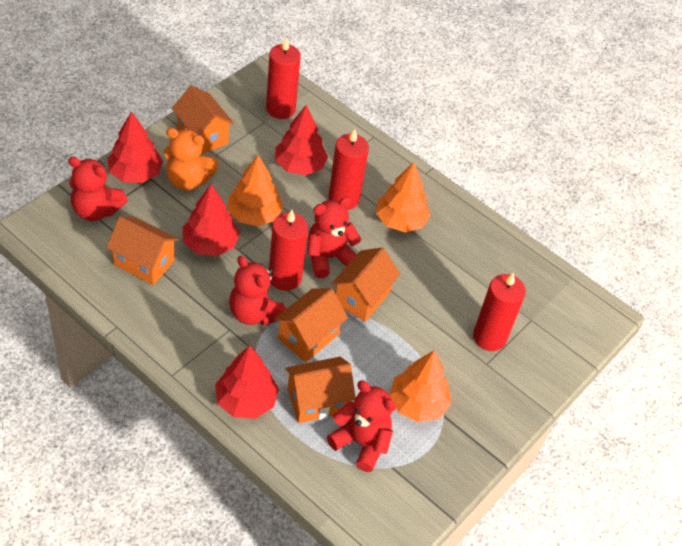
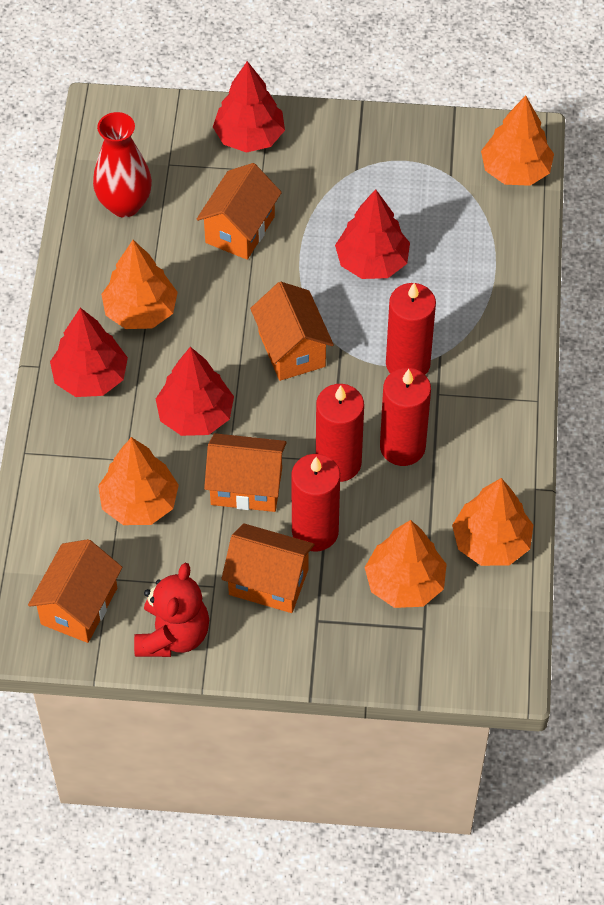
orange teddy bear: 1 -> 0
orange tree: 3 -> 5
red teddy bear: 4 -> 1
red vase: 0 -> 1

